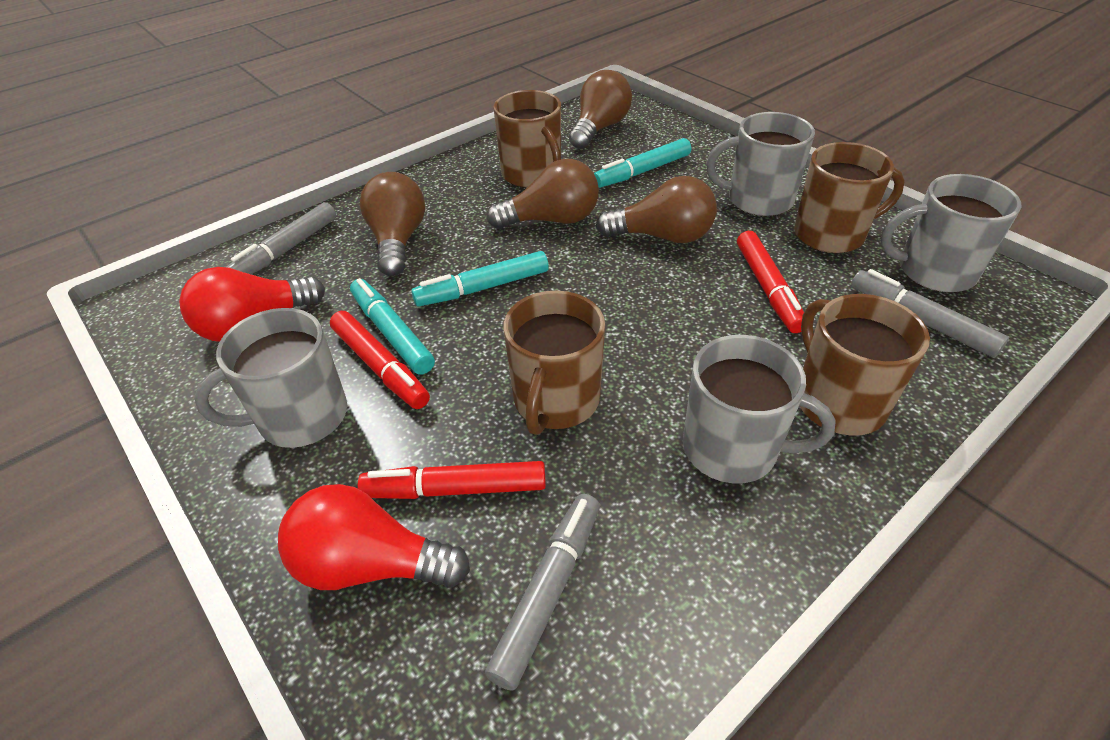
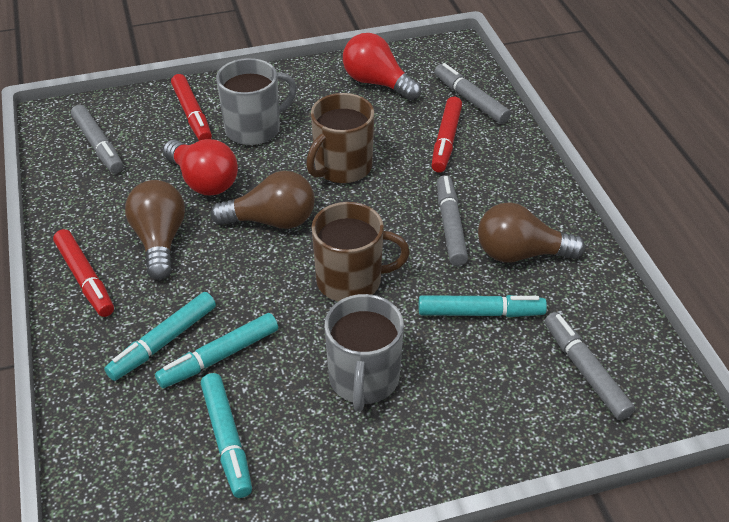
brown light bulb: 4 -> 3
brown mug: 4 -> 2
grey marker: 3 -> 4
grey mug: 4 -> 2
turquoise marker: 3 -> 4

